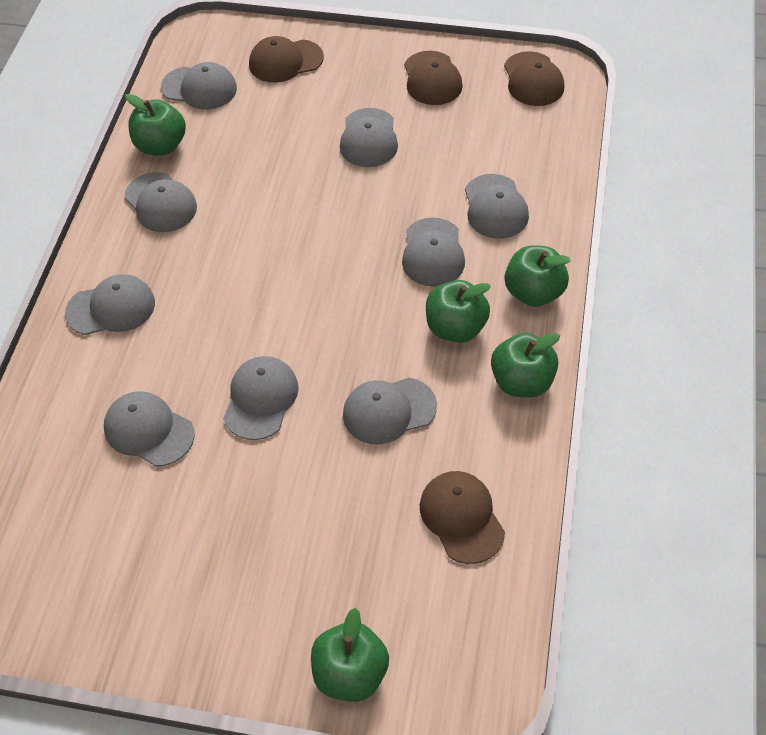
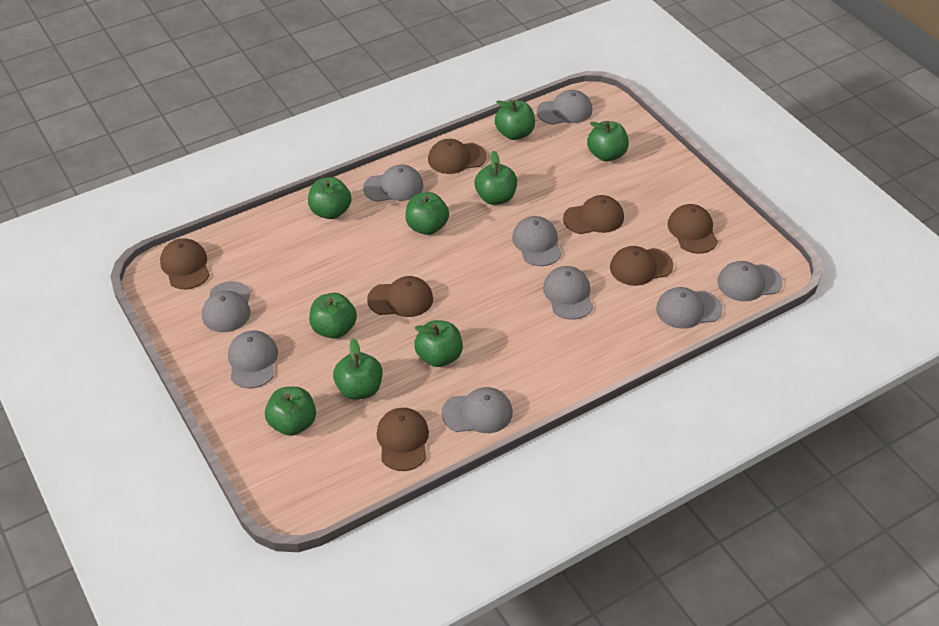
brown cap: 4 -> 7
green apple: 5 -> 9

